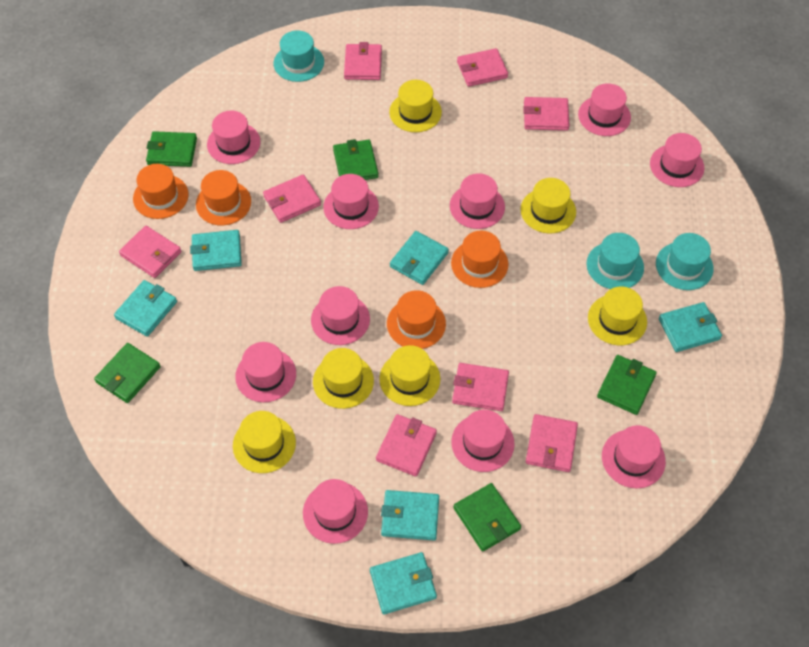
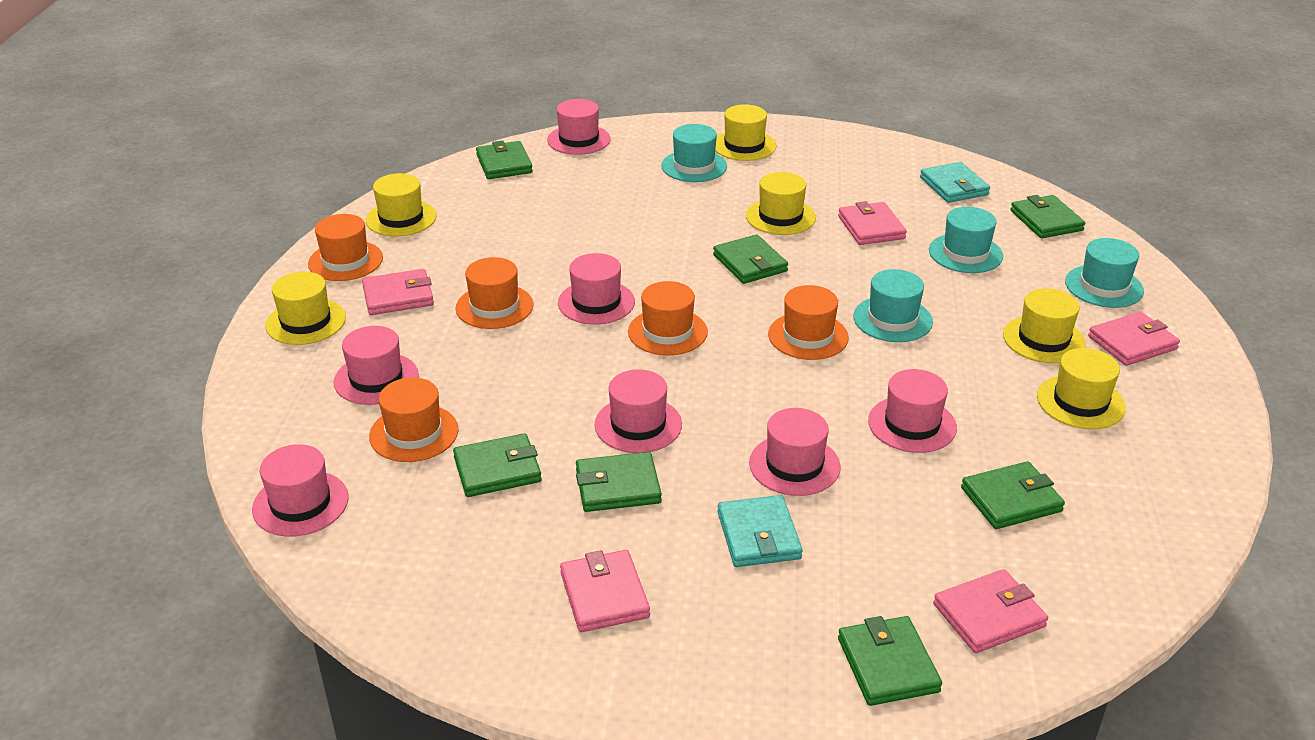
green wallet: 5 -> 7
orange hat: 4 -> 5
pink hat: 10 -> 7
pink wallet: 8 -> 5
turquoise hat: 3 -> 4
turquoise wallet: 6 -> 2

